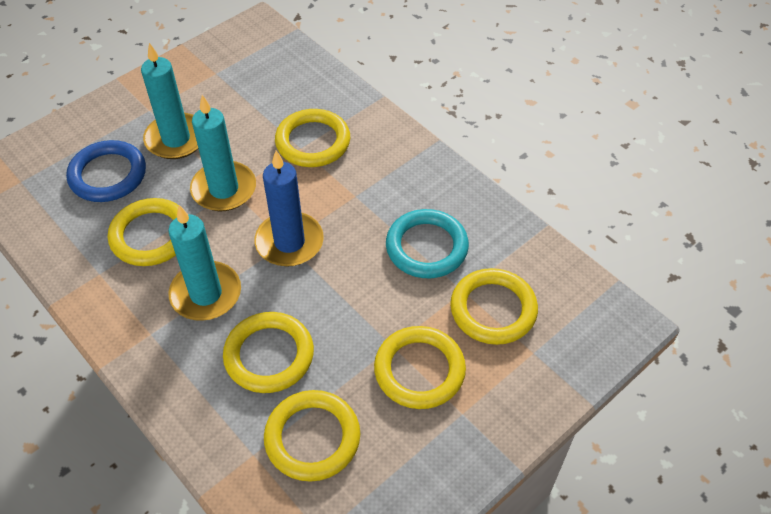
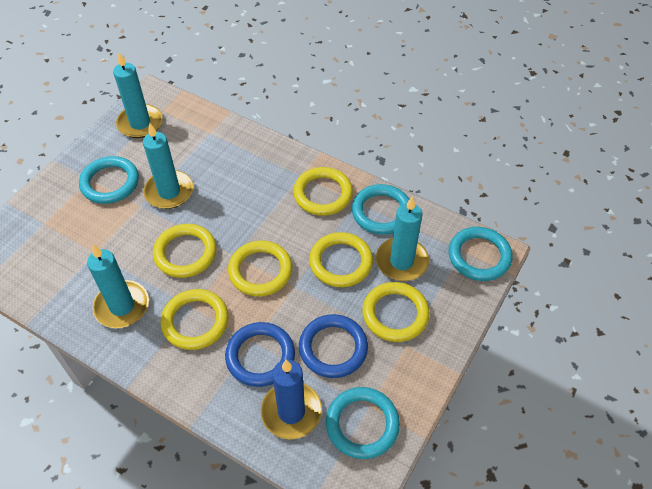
blue ring: 1 -> 2
turquoise candle: 3 -> 4
turquoise ring: 1 -> 4

